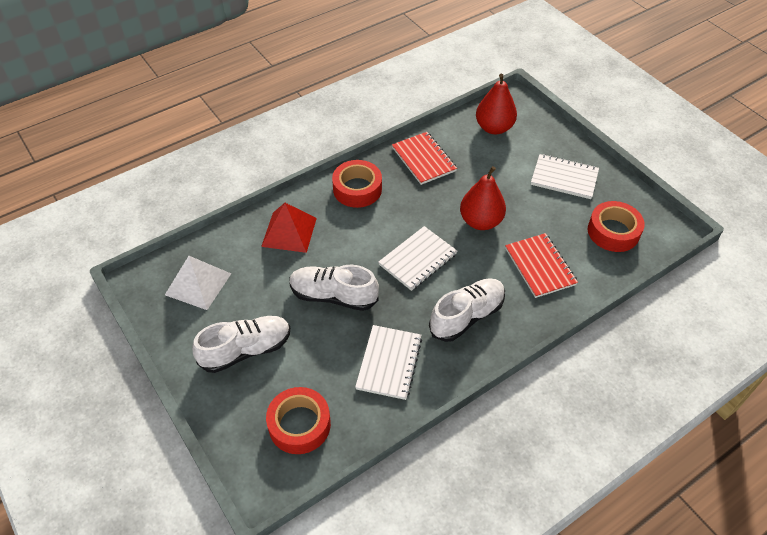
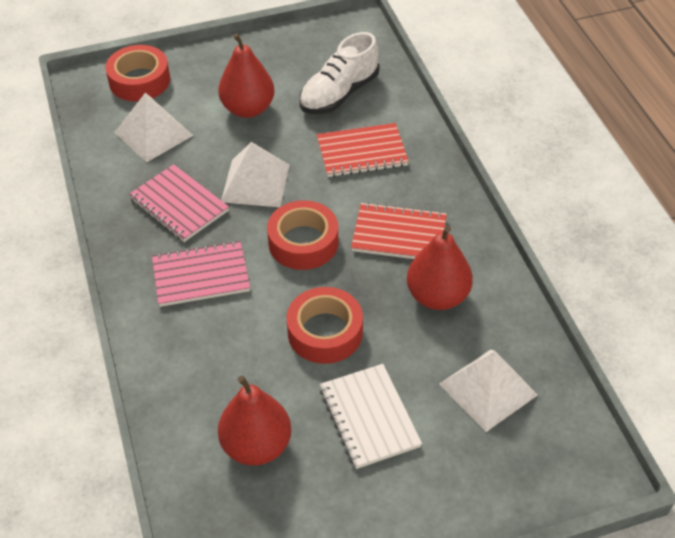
pink notebook: 0 -> 2
red pear: 2 -> 3
red pyramid: 1 -> 0
white notebook: 3 -> 1
white pyramid: 1 -> 3
white shoe: 3 -> 1

